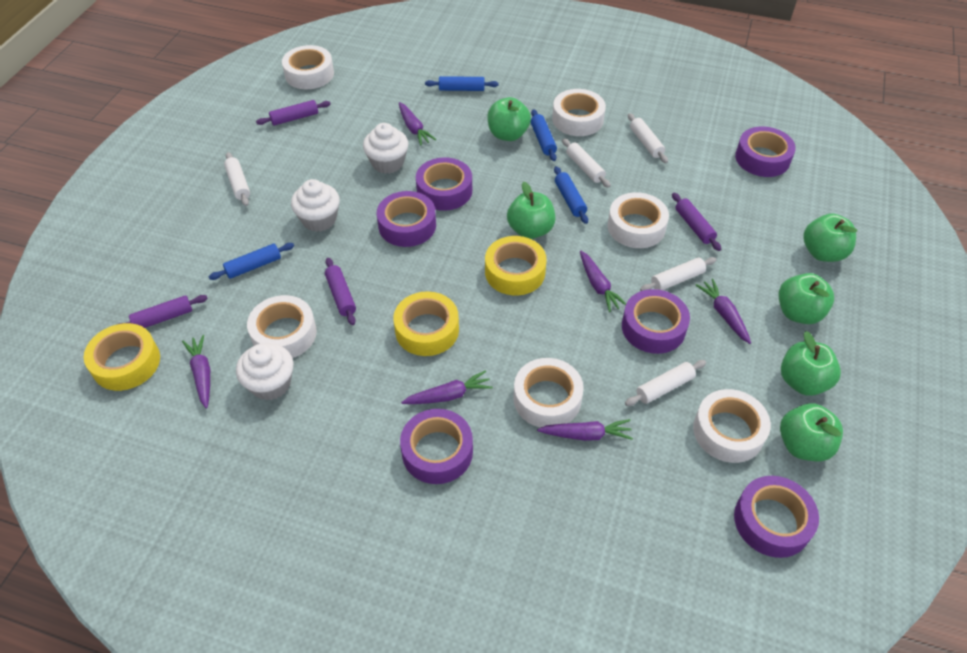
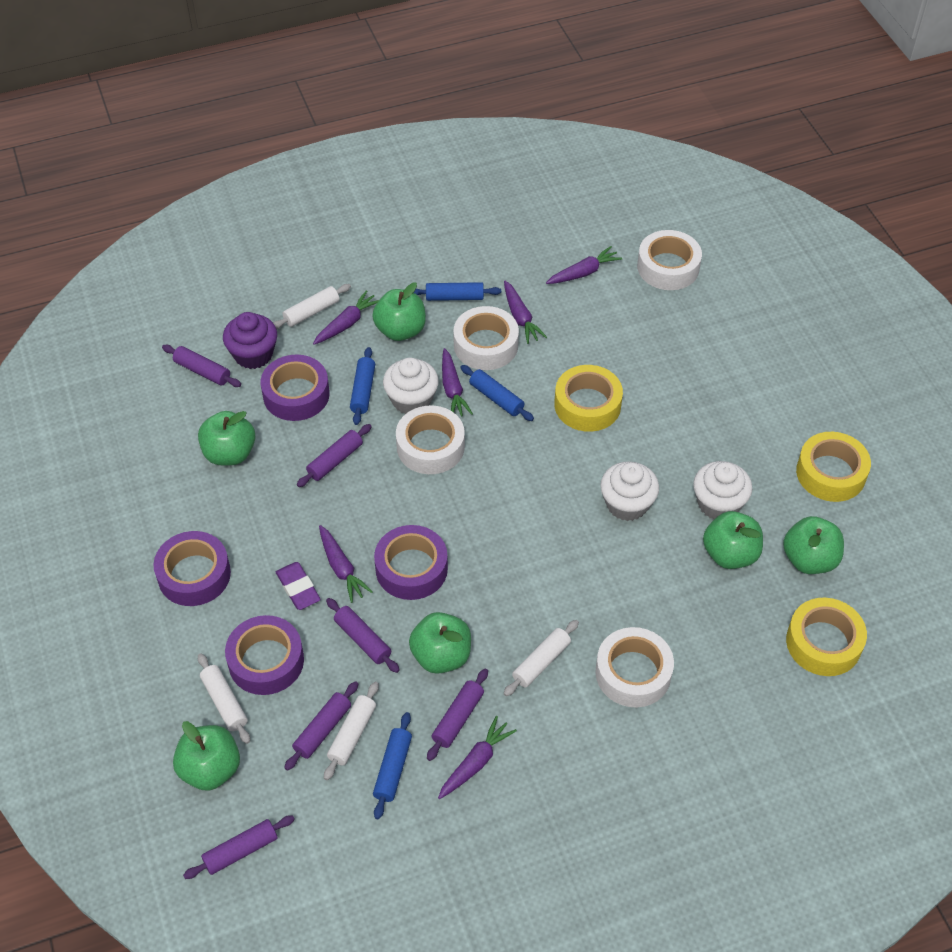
purple cupcake: 0 -> 1
purple eraser: 0 -> 1
purple rolling pin: 4 -> 6
purple tape: 6 -> 4
white rolling pin: 5 -> 4
white tape: 6 -> 4

